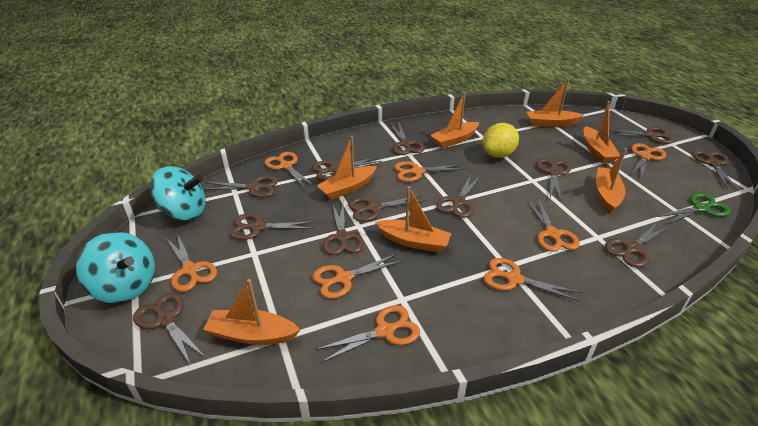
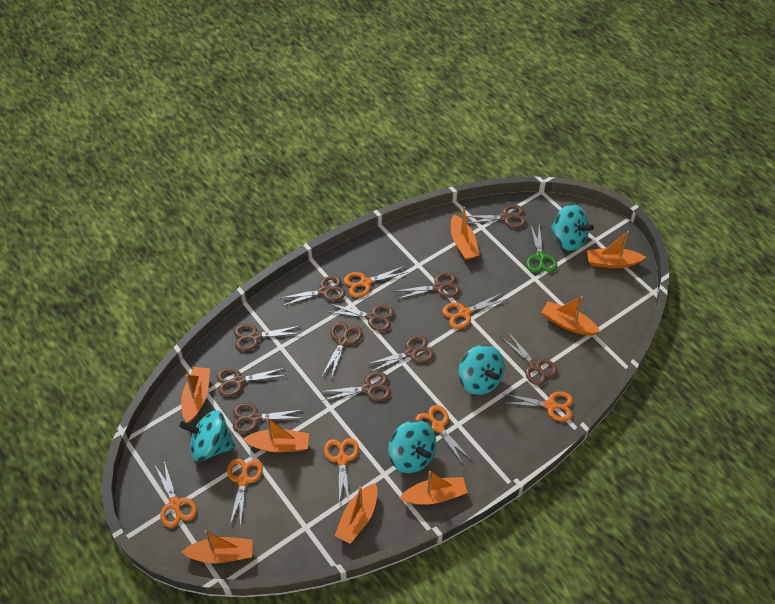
brown scissors: 12 -> 11
orange boat: 7 -> 8
orange scissors: 8 -> 7
turquoise spinning top: 2 -> 4
yellow lemon: 1 -> 0

